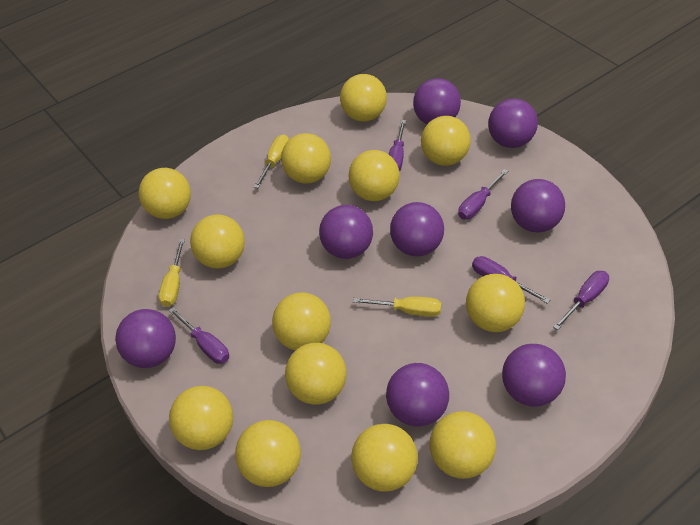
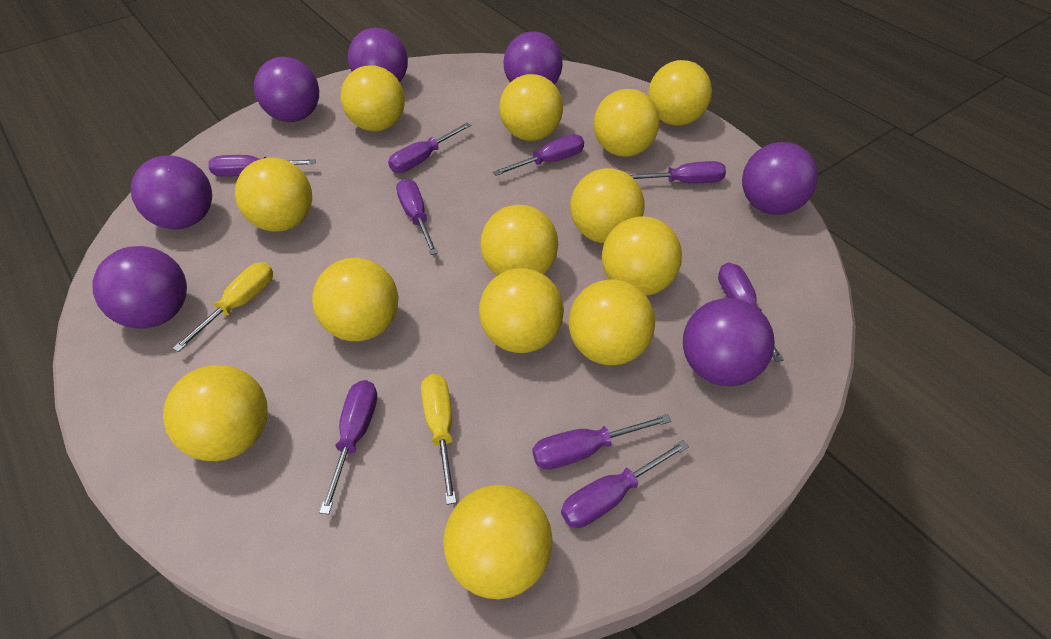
purple ball: 8 -> 7
purple screwdriver: 5 -> 9
yellow screwdriver: 3 -> 2

